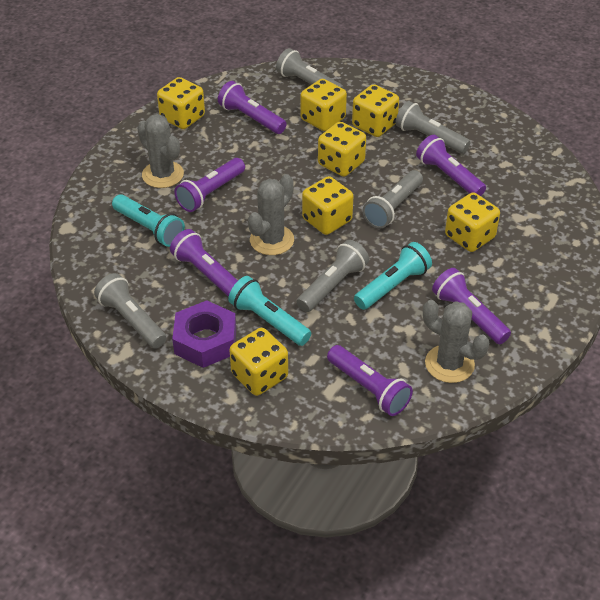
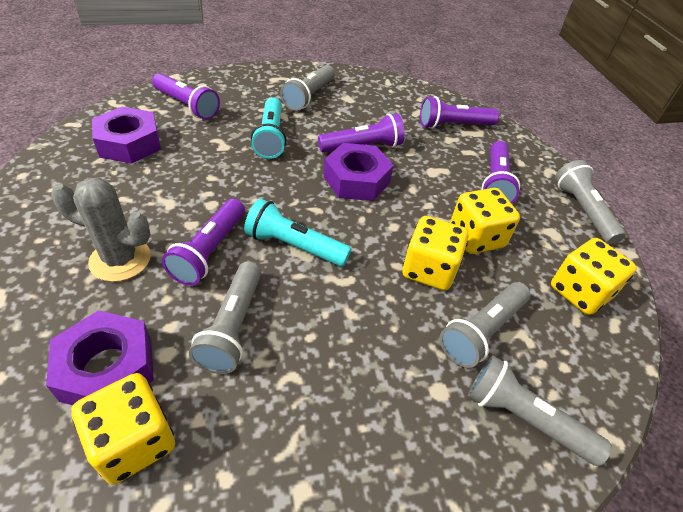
grey cactus: 3 -> 1
purple flashlight: 6 -> 5
purple nut: 1 -> 3
turquoise flashlight: 3 -> 2
yellow dice: 7 -> 4

